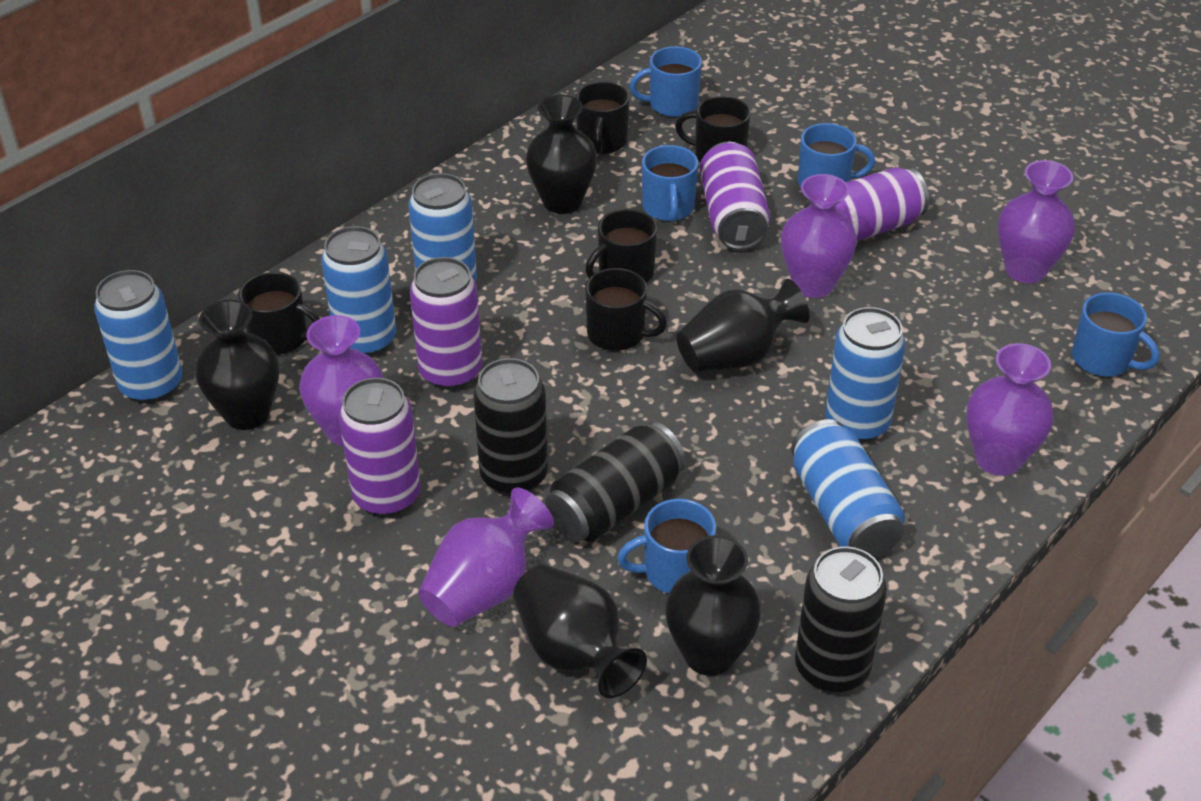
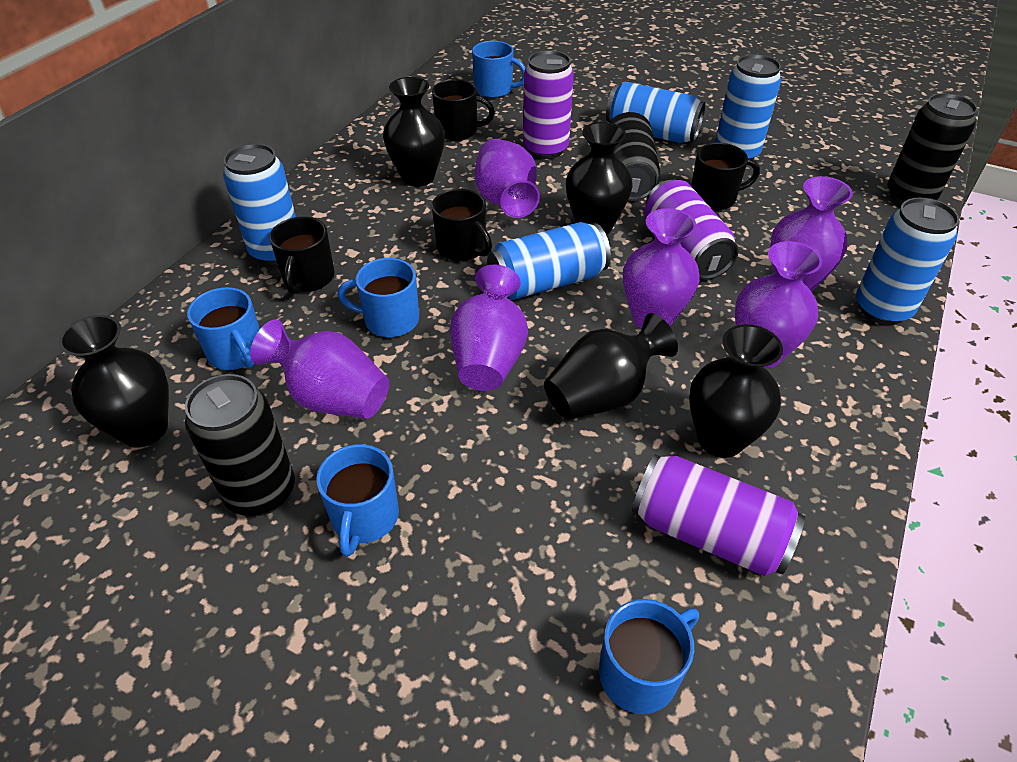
black mug: 5 -> 4
purple can: 4 -> 3
purple vase: 5 -> 6

